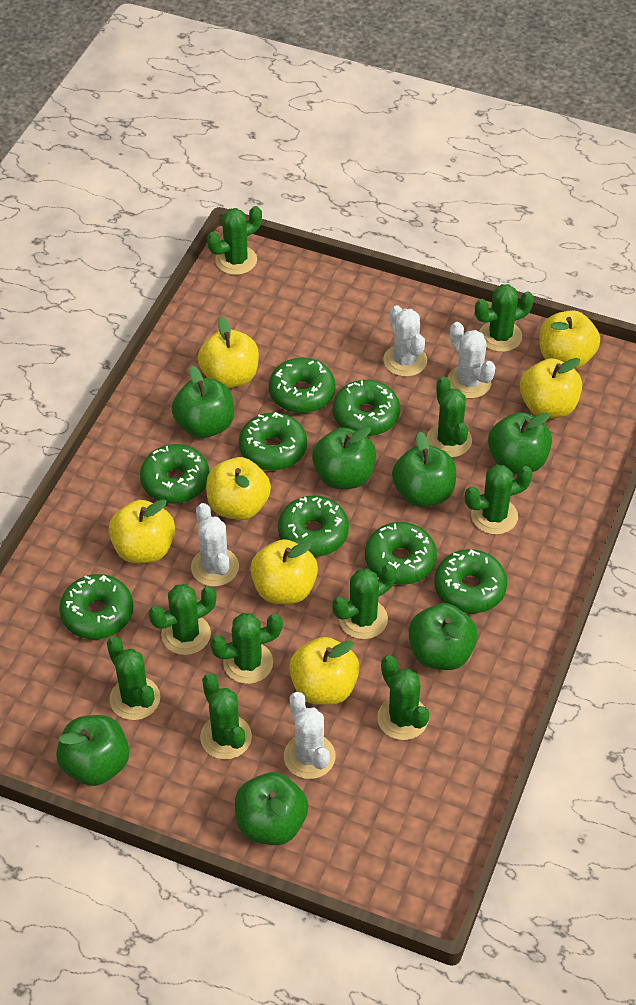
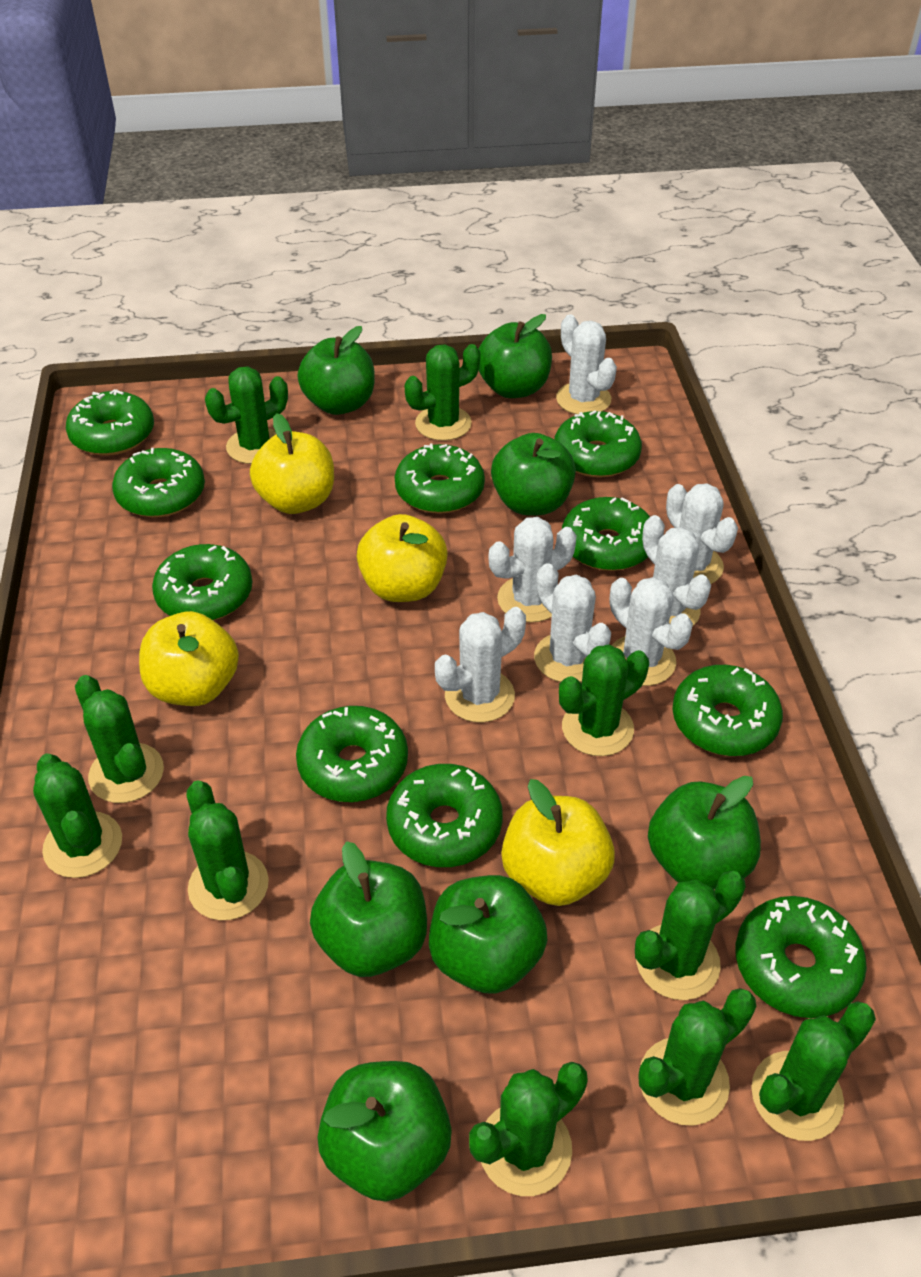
green donut: 8 -> 10
white cactus: 4 -> 7
yellow apple: 7 -> 4

